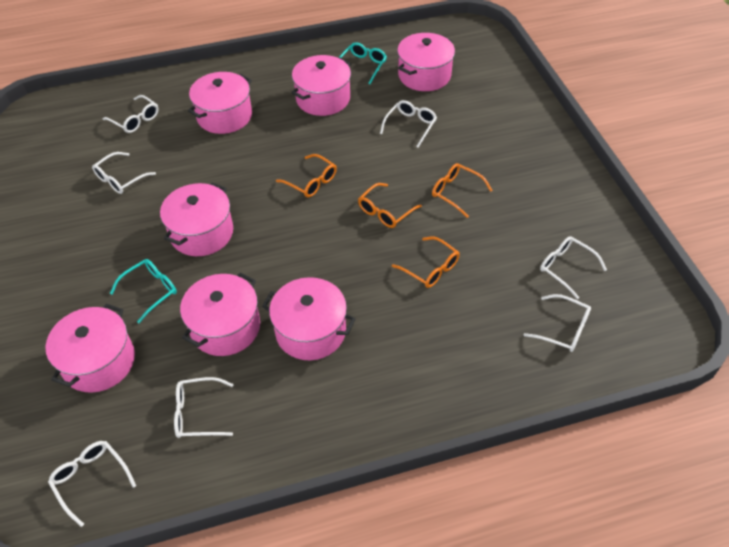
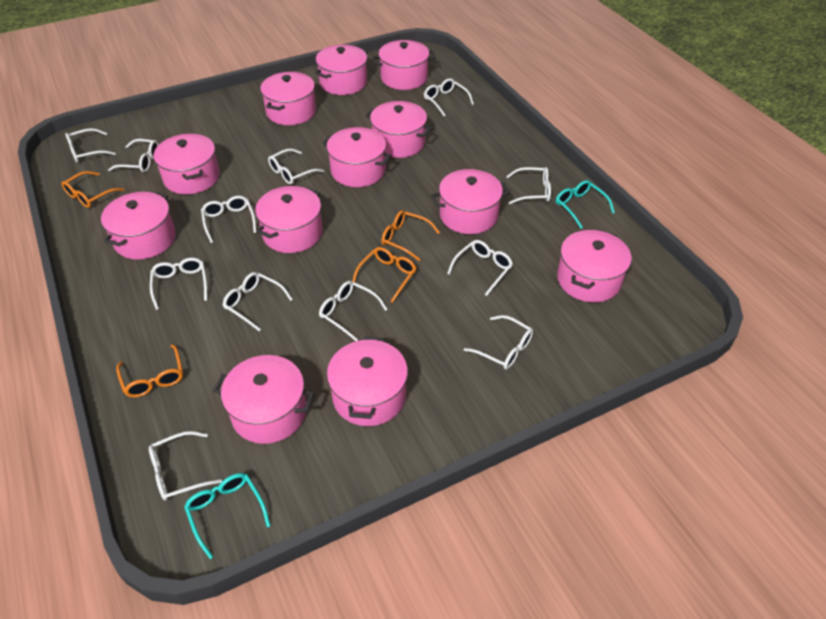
pink pot: 7 -> 12
white glasses: 7 -> 12

